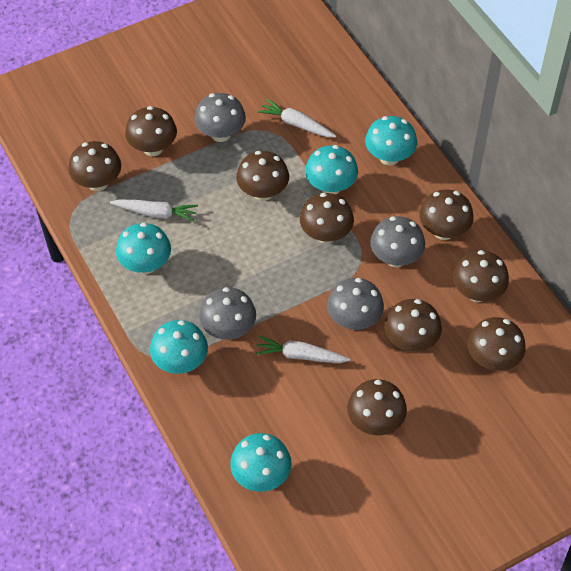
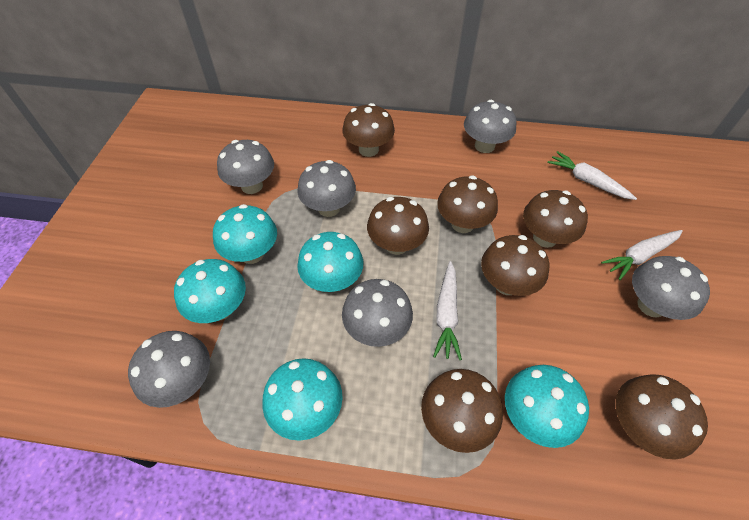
brown mushroom: 9 -> 7
grey mushroom: 4 -> 6

